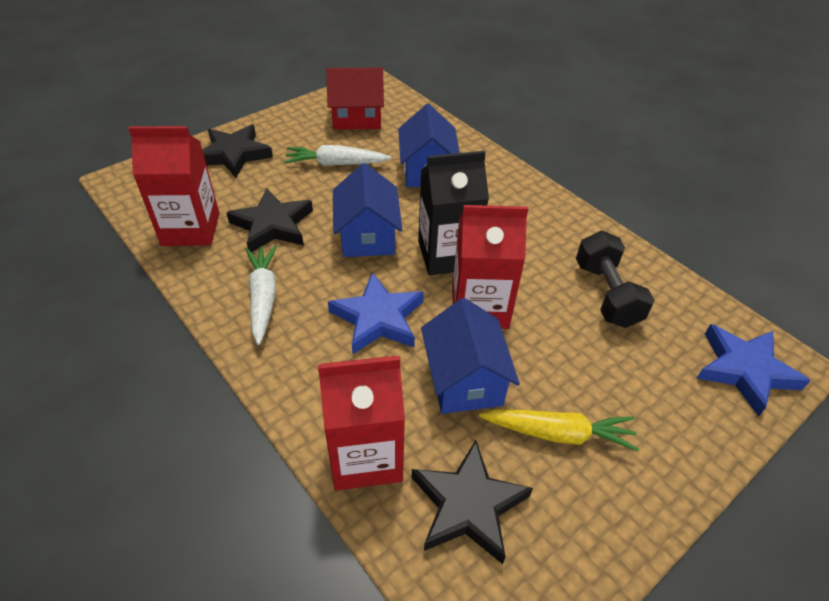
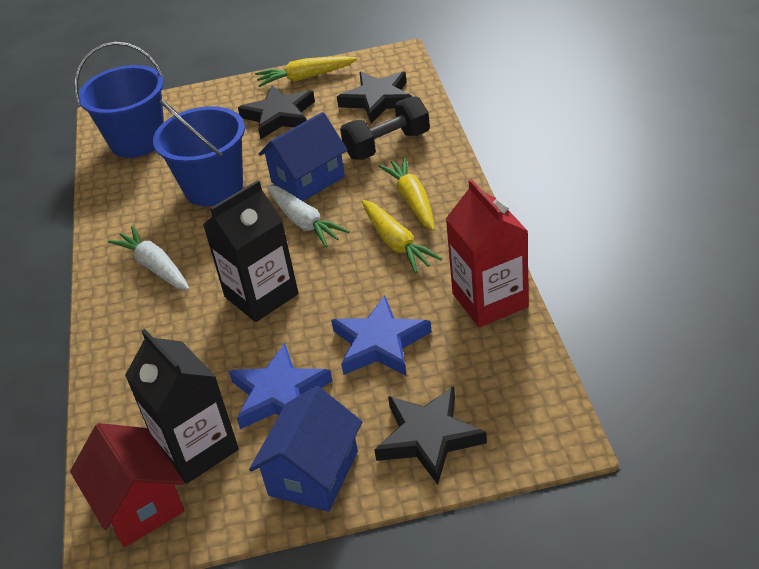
black carton: 1 -> 2
blue bucket: 0 -> 2
blue house: 3 -> 2
red carton: 3 -> 1
yellow carrot: 1 -> 3

